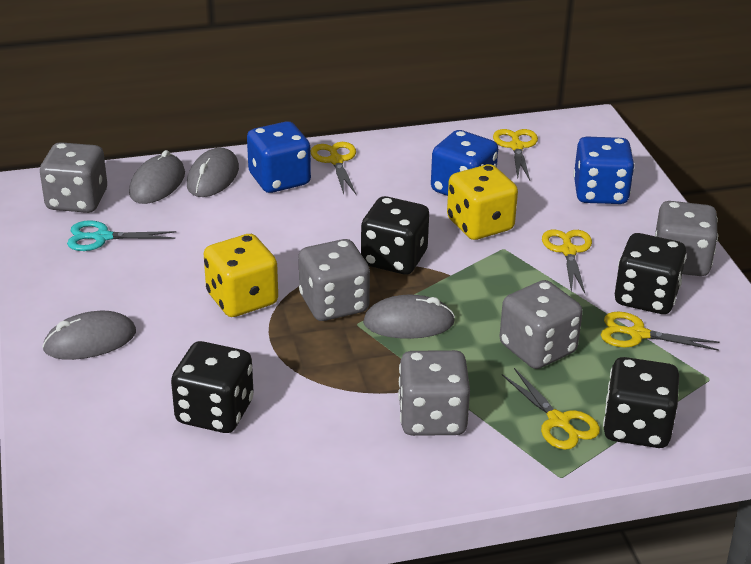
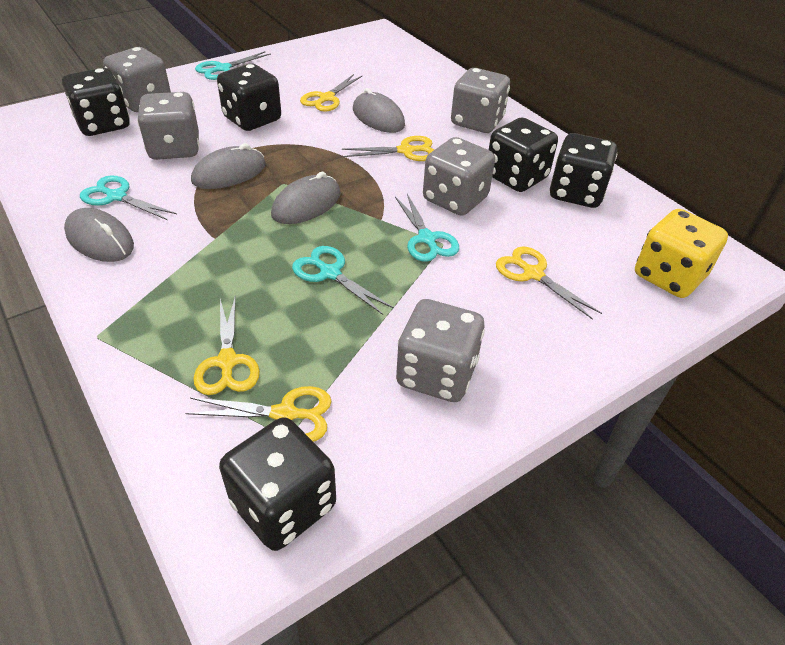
black dice: 4 -> 5
blue dice: 3 -> 0
turquoise scissors: 1 -> 4
yellow dice: 2 -> 1

